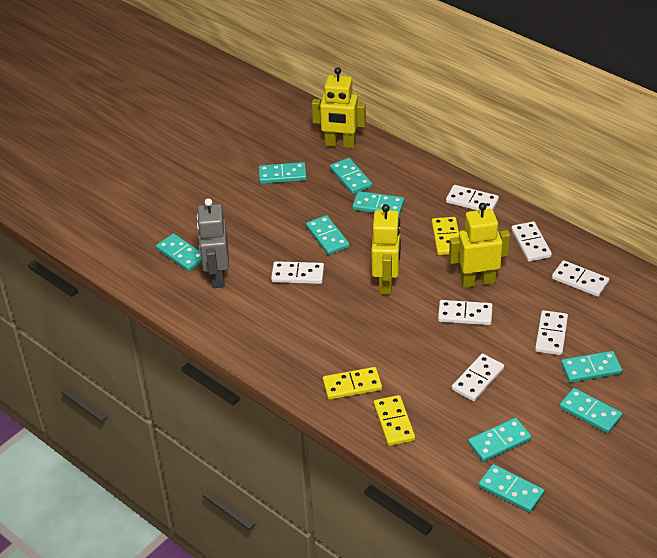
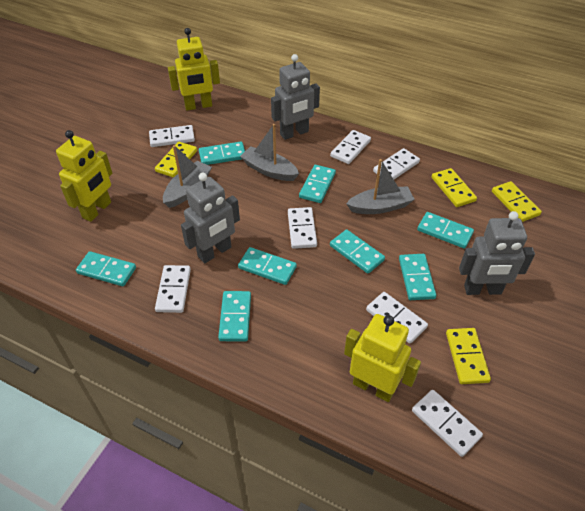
grey boat: 0 -> 3
grey robot: 1 -> 3
turquoise domino: 9 -> 8
yellow domino: 3 -> 4

